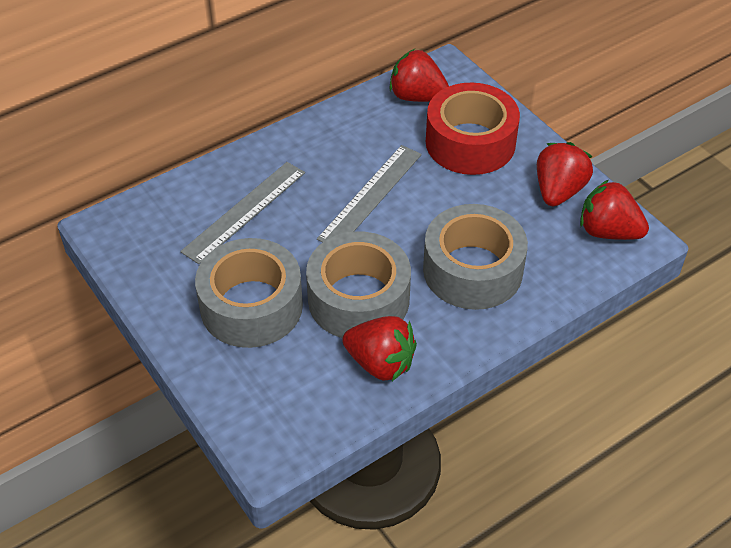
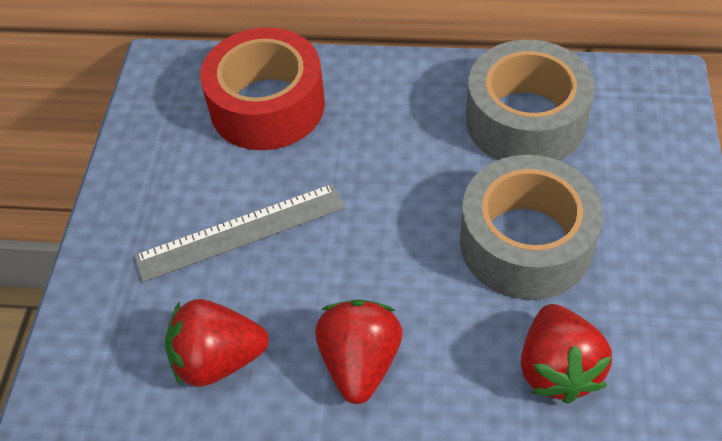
grey ruler: 2 -> 1
grey tape: 3 -> 2
red strawberry: 4 -> 3

